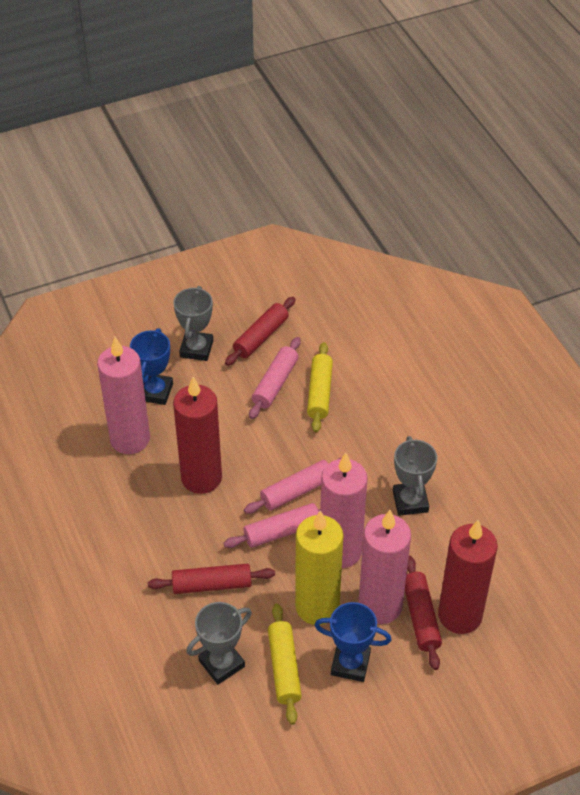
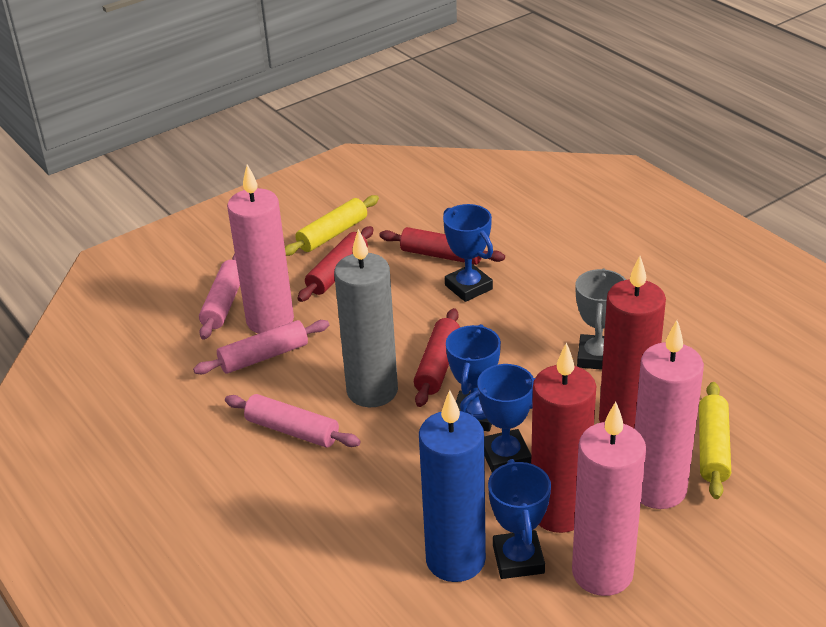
blue candle: 0 -> 1
blue trophy: 2 -> 4
grey candle: 0 -> 1
grey trophy: 3 -> 1
yellow candle: 1 -> 0

